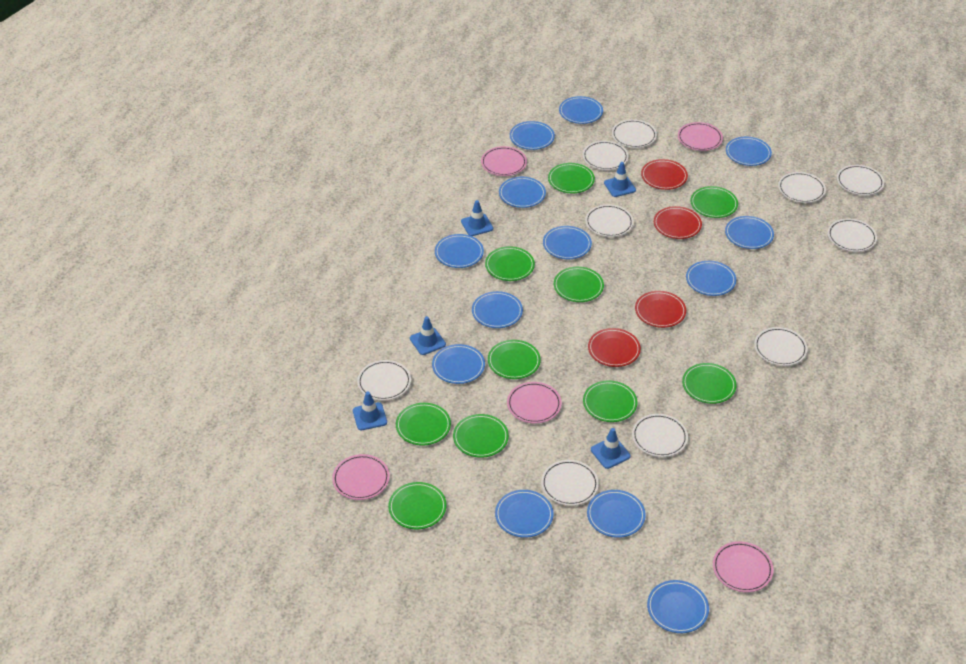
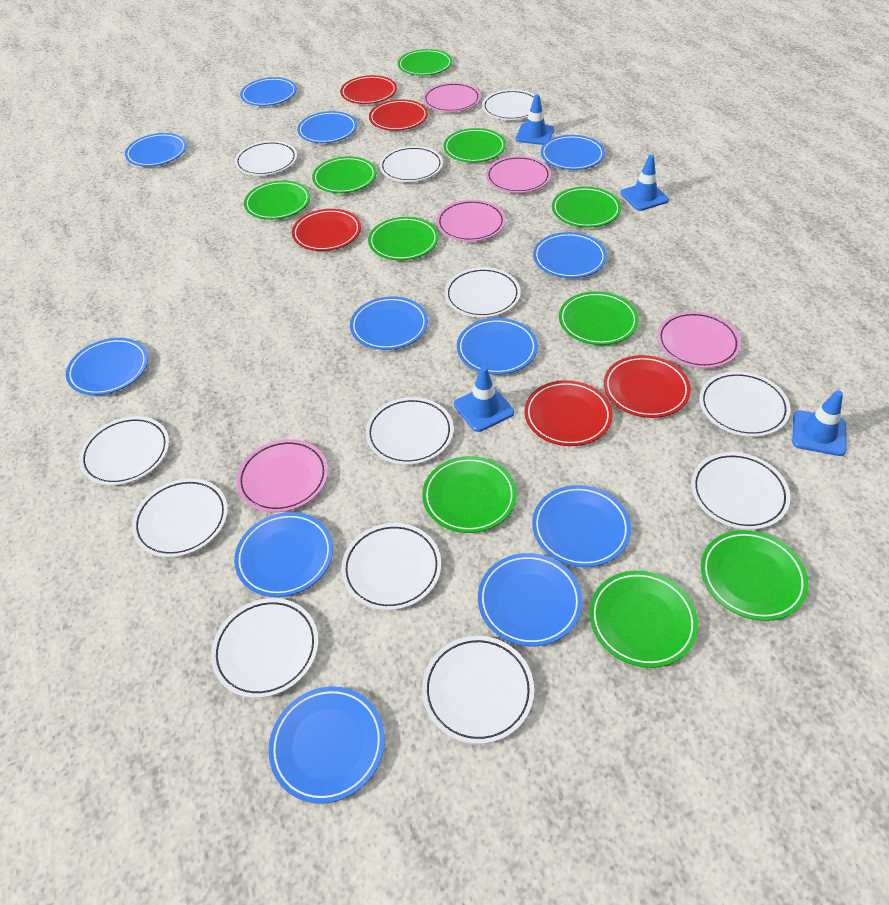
blue plate: 13 -> 12
blue traffic cone: 5 -> 4
red plate: 4 -> 5
white plate: 10 -> 12

